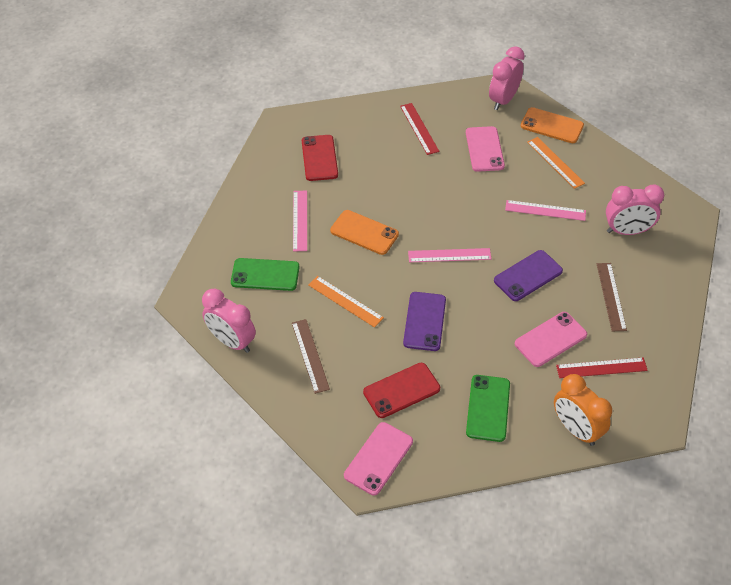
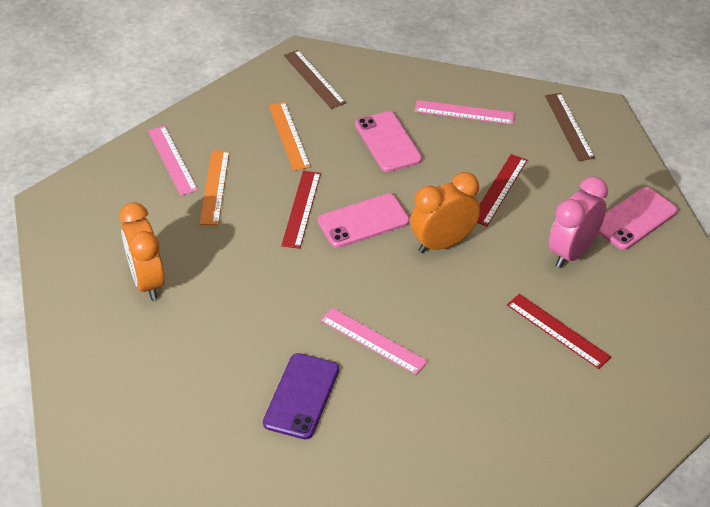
green phone: 2 -> 0
orange clock: 1 -> 2
orange phone: 2 -> 0
pink clock: 3 -> 1
purple phone: 2 -> 1
red phone: 2 -> 0
red ruler: 2 -> 3

